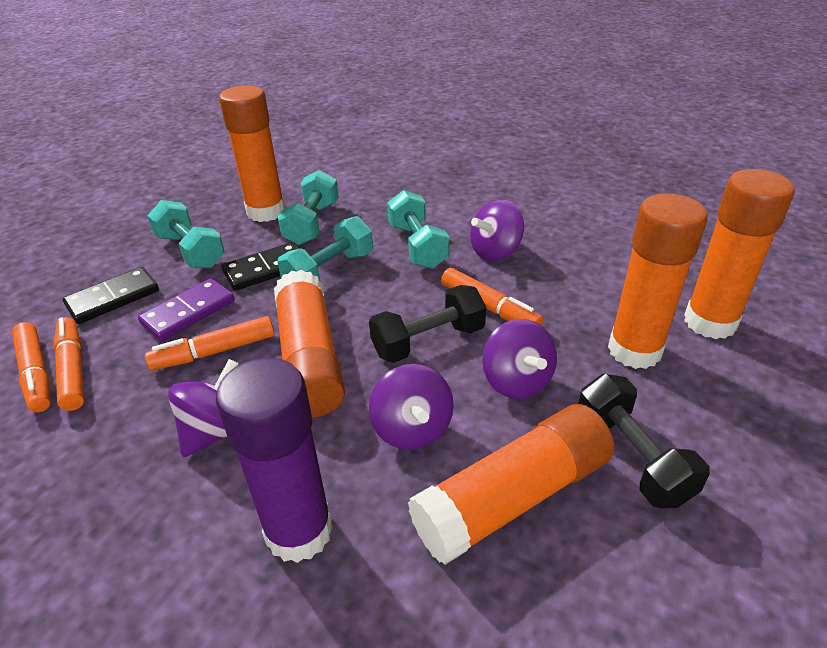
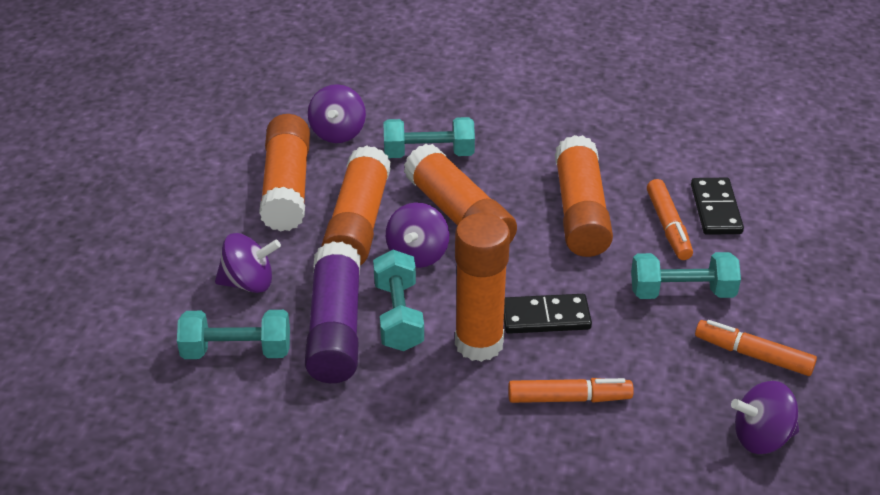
black dumbbell: 2 -> 0
orange marker: 4 -> 3
purple domino: 1 -> 0

